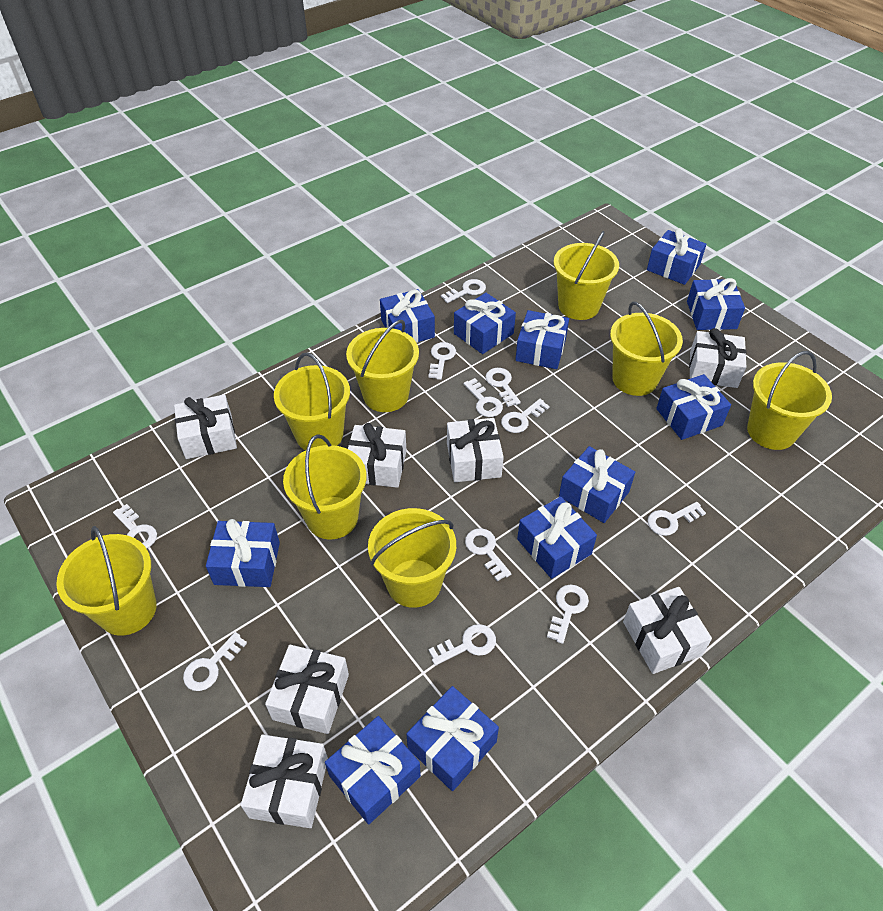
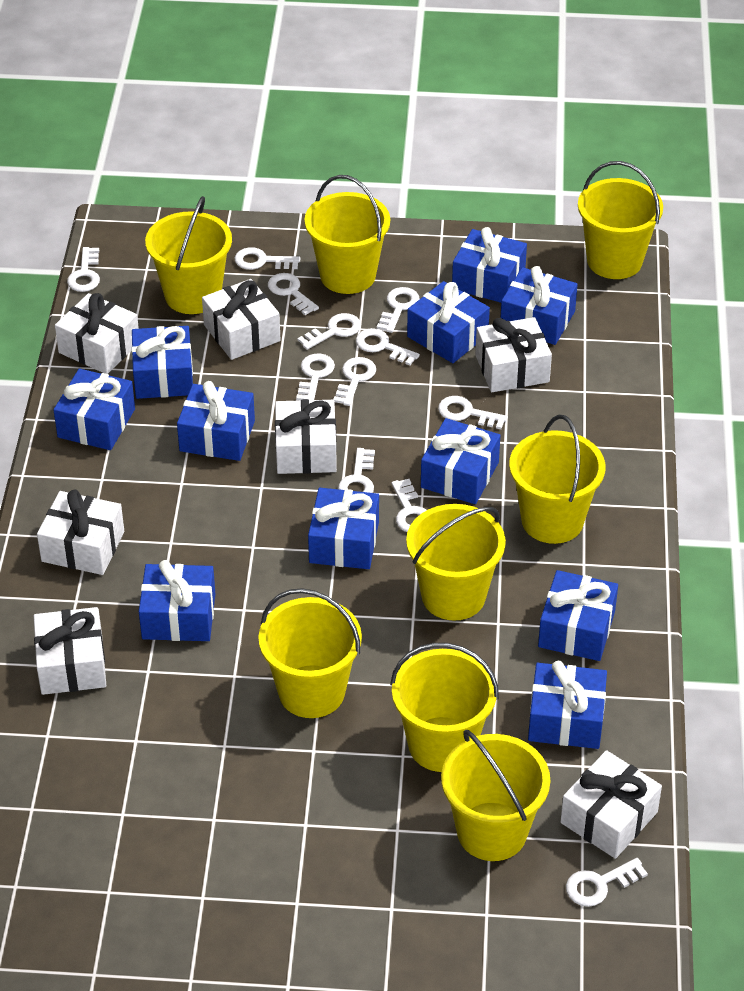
white key: 11 -> 12

